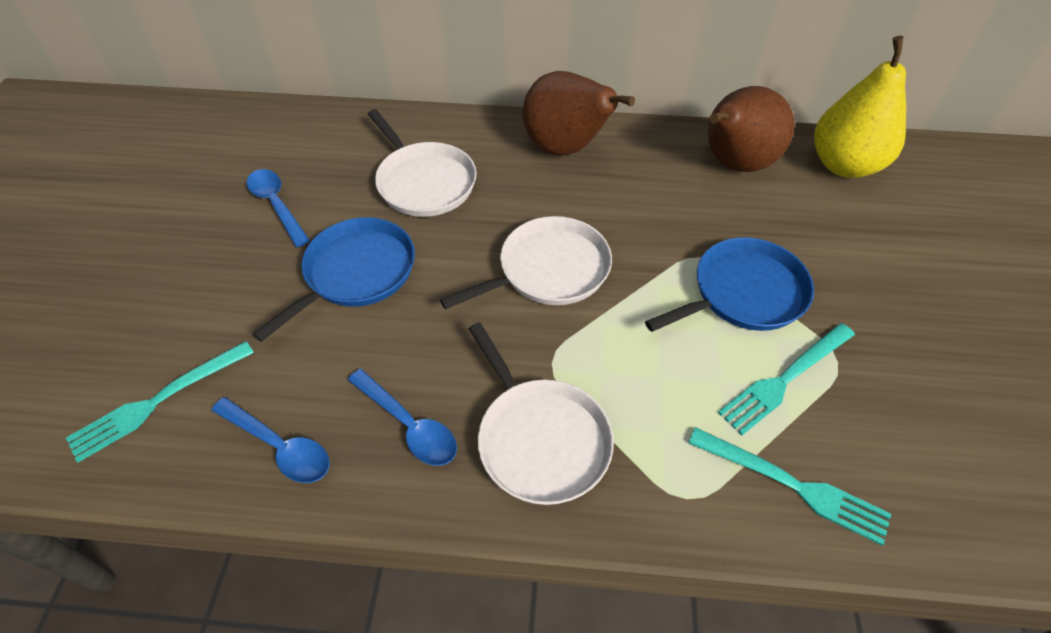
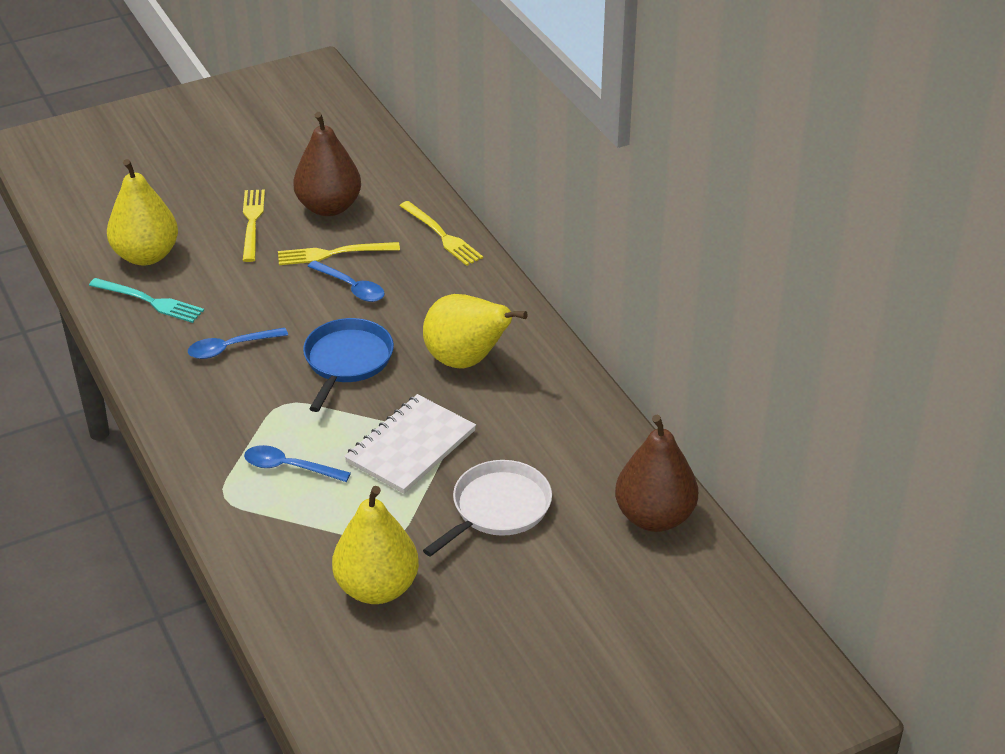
blue pan: 2 -> 1
turquoise fork: 3 -> 1
white notebook: 0 -> 1
white pan: 3 -> 1
yellow fork: 0 -> 3
yellow pear: 1 -> 3

